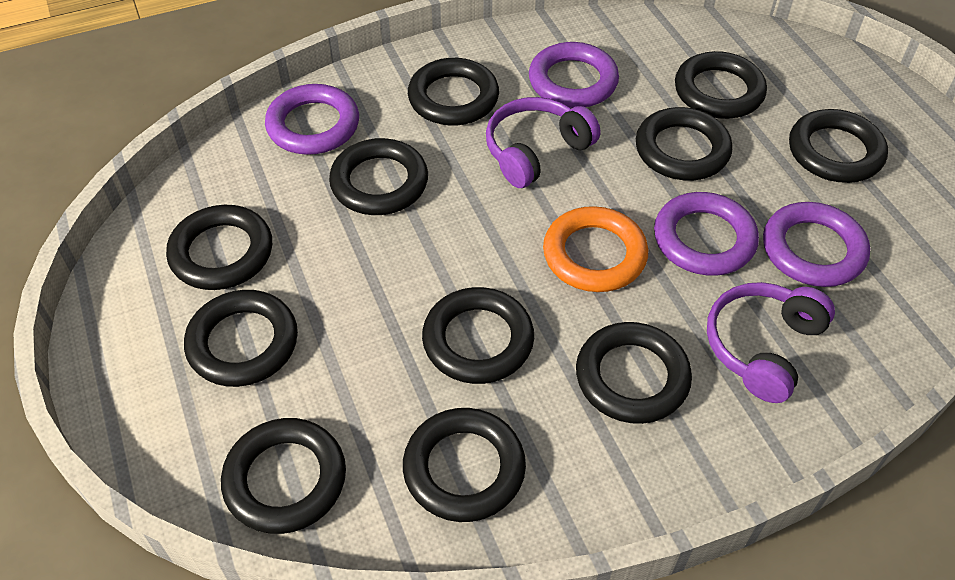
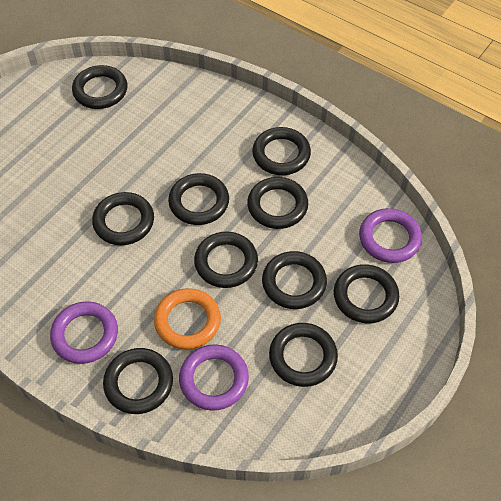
black ring: 11 -> 10
purple headphones: 2 -> 0
purple ring: 4 -> 3

